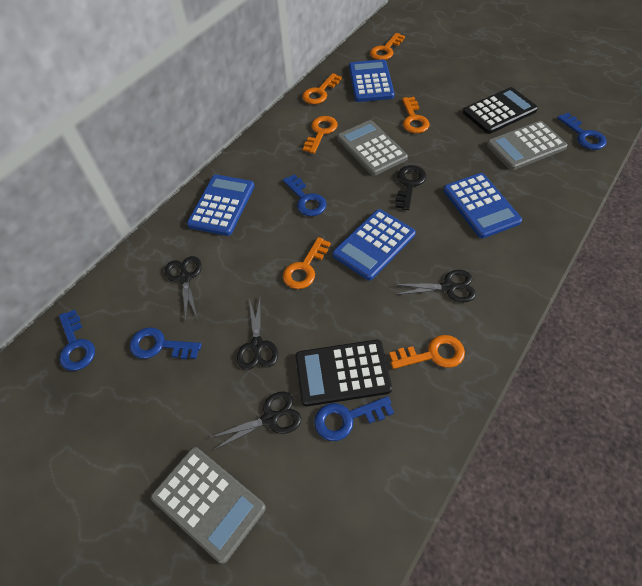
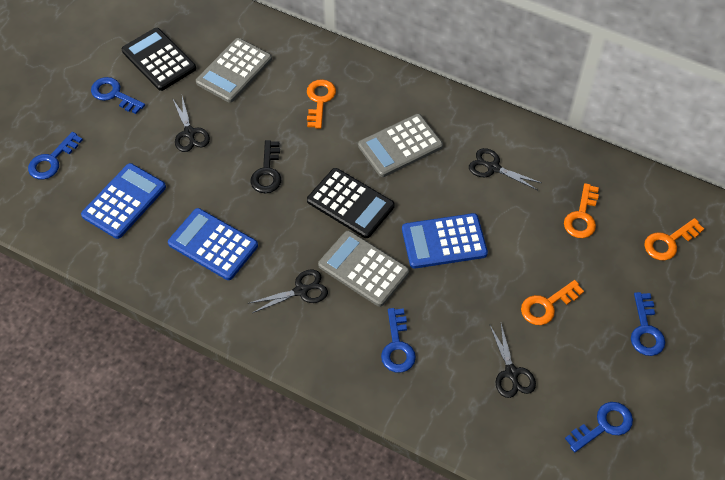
blue calculator: 4 -> 3
orange key: 6 -> 4

